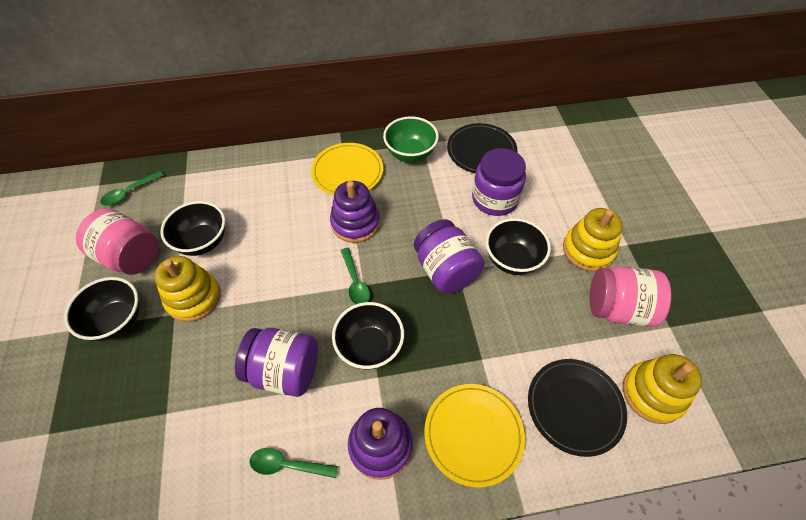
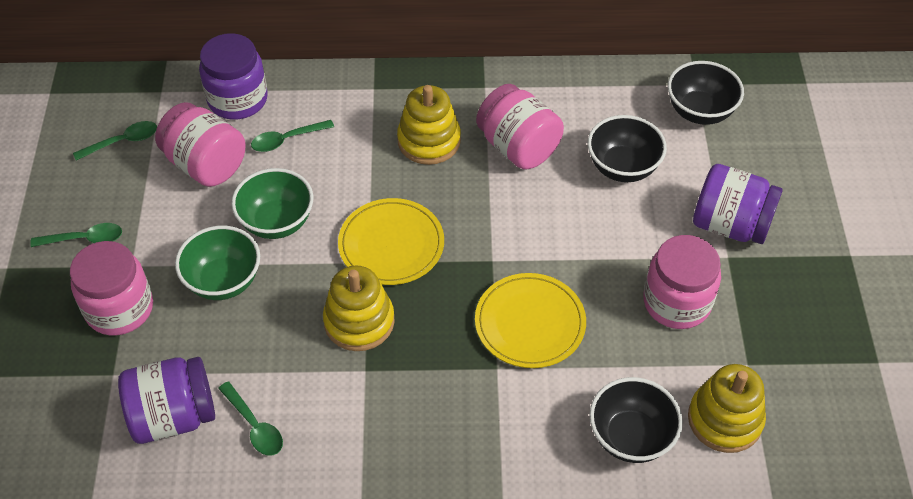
black bowl: 4 -> 3
black plate: 2 -> 0
green bowl: 1 -> 2
green spoon: 3 -> 4
pink jar: 2 -> 4
purple stacking toy: 2 -> 0

